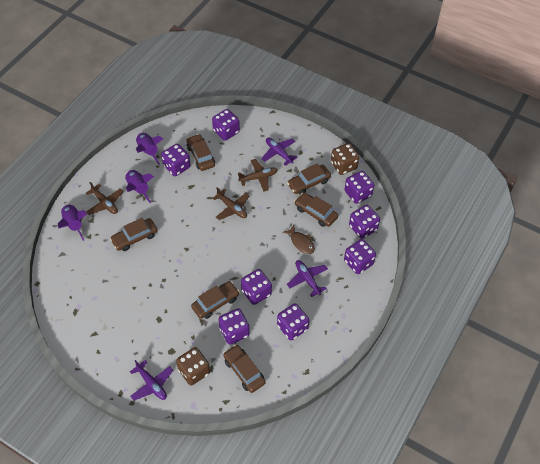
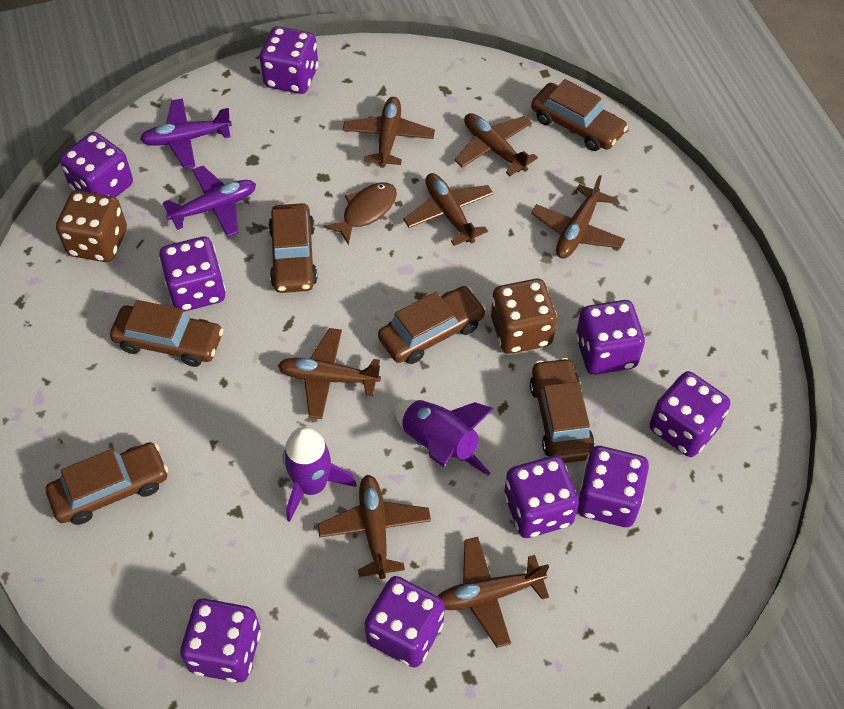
brown plane: 3 -> 7
purple dice: 8 -> 9
purple plane: 3 -> 2
purple rocket: 3 -> 2

